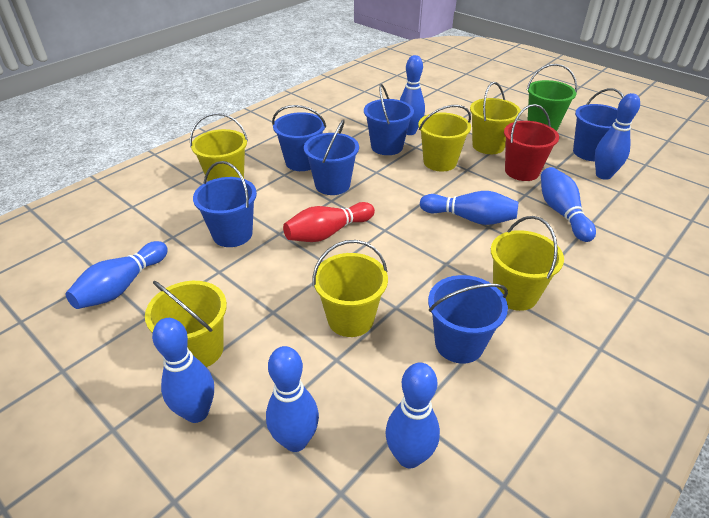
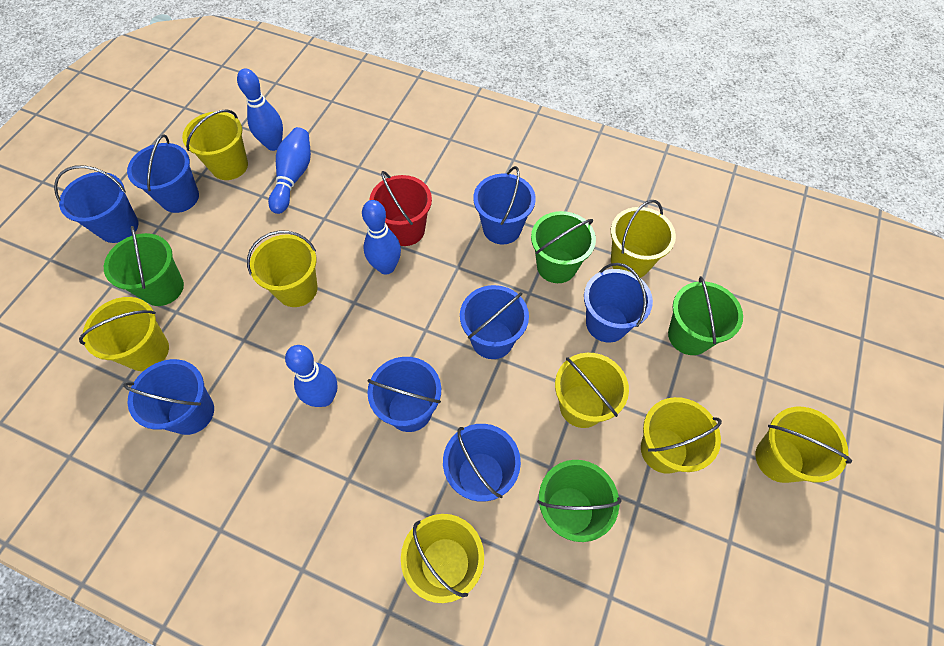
blue bowling pin: 8 -> 4
blue bucket: 6 -> 8
green bucket: 1 -> 4
red bowling pin: 1 -> 0
yellow bucket: 6 -> 8

